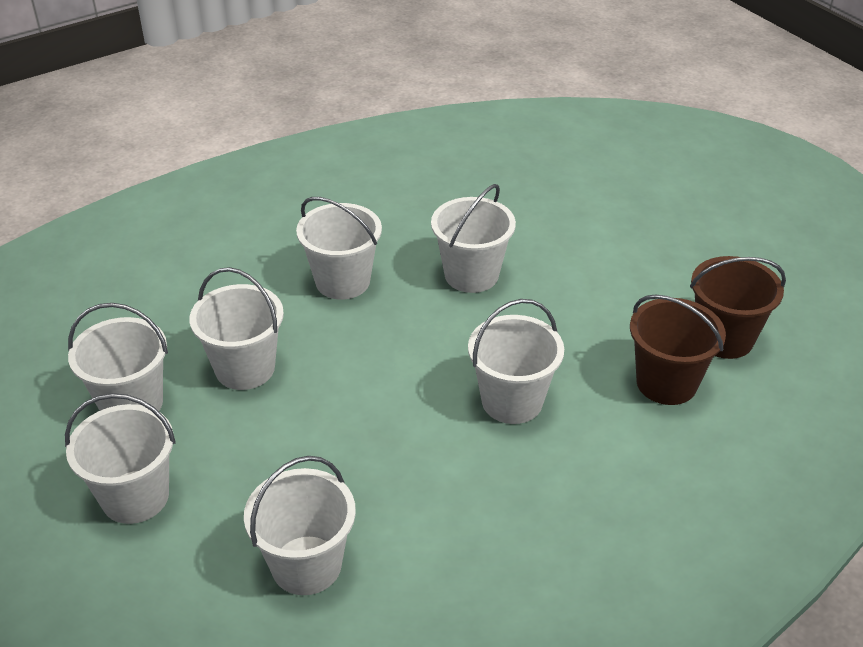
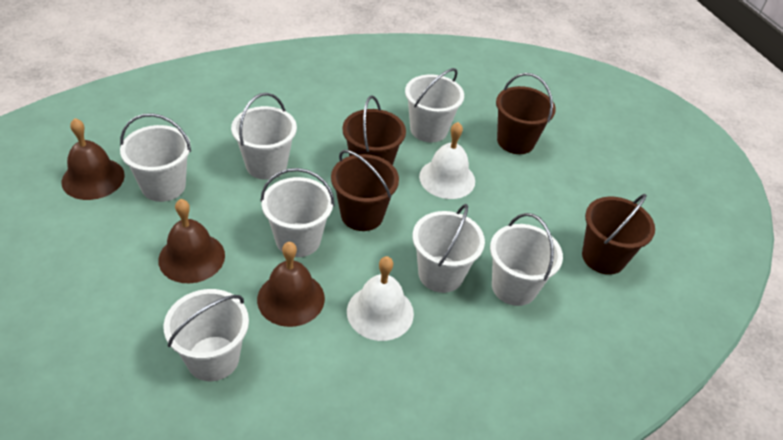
brown bell: 0 -> 3
brown bucket: 2 -> 4
white bell: 0 -> 2

